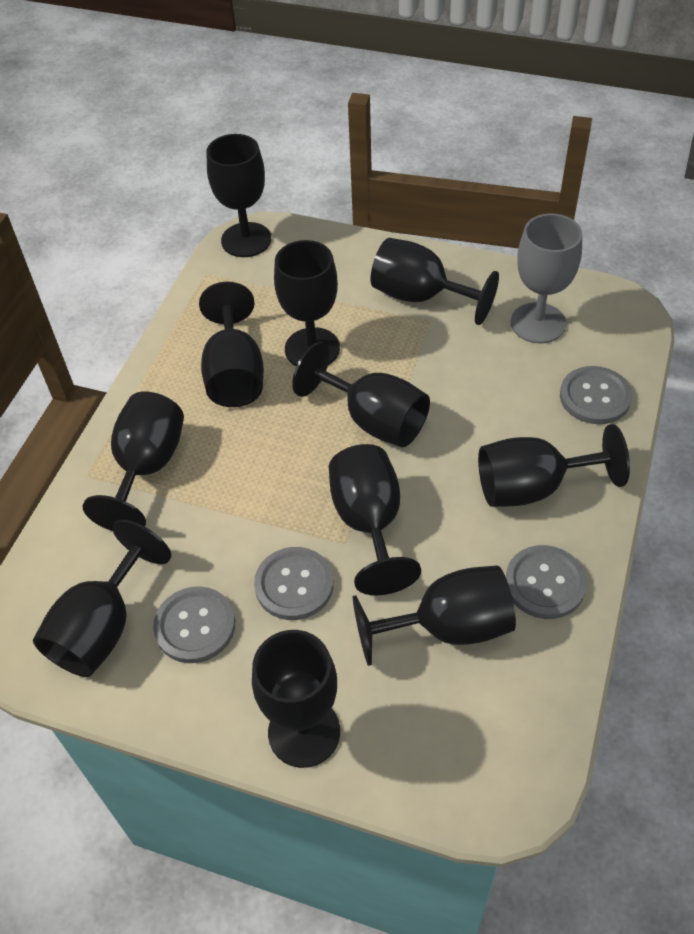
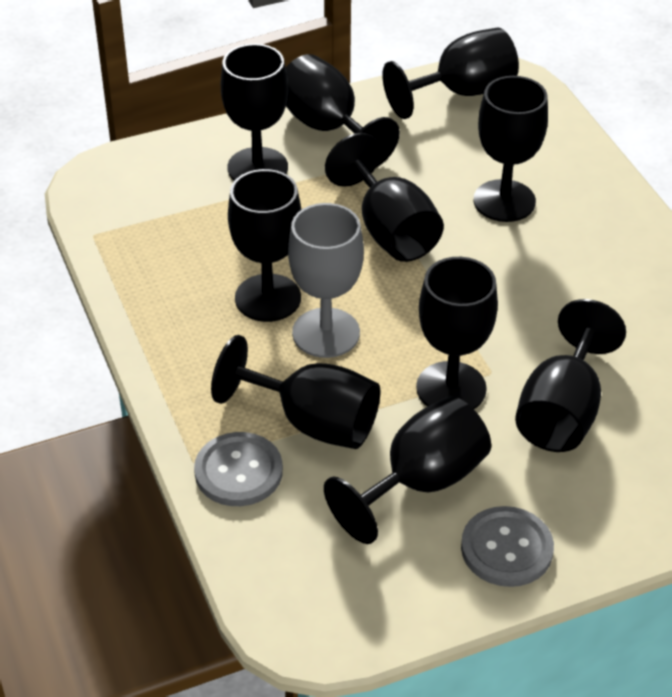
black goblet: 11 -> 10
grey button: 4 -> 2

